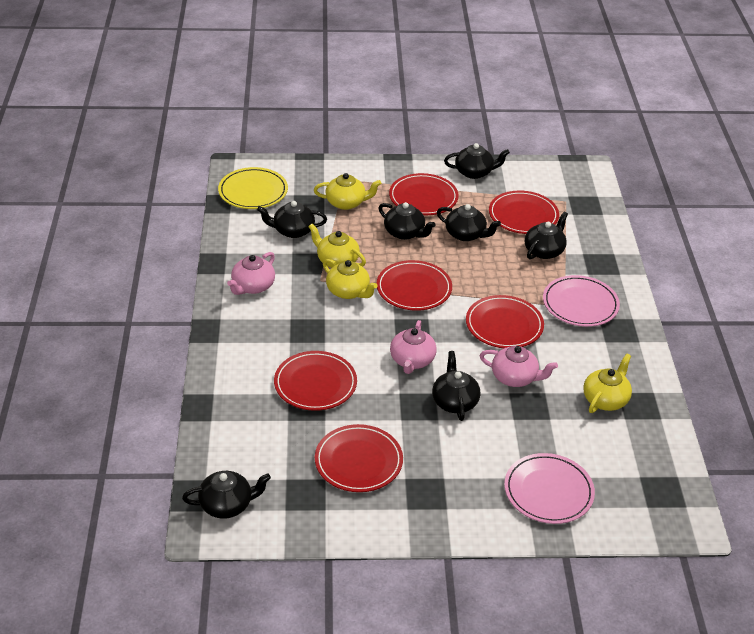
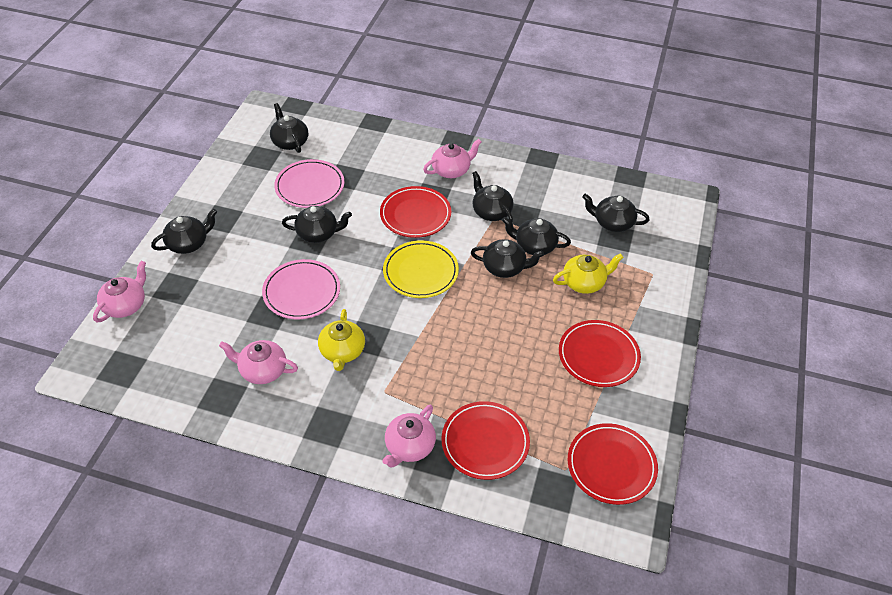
pink teapot: 3 -> 4
red plate: 6 -> 4
yellow teapot: 4 -> 2

